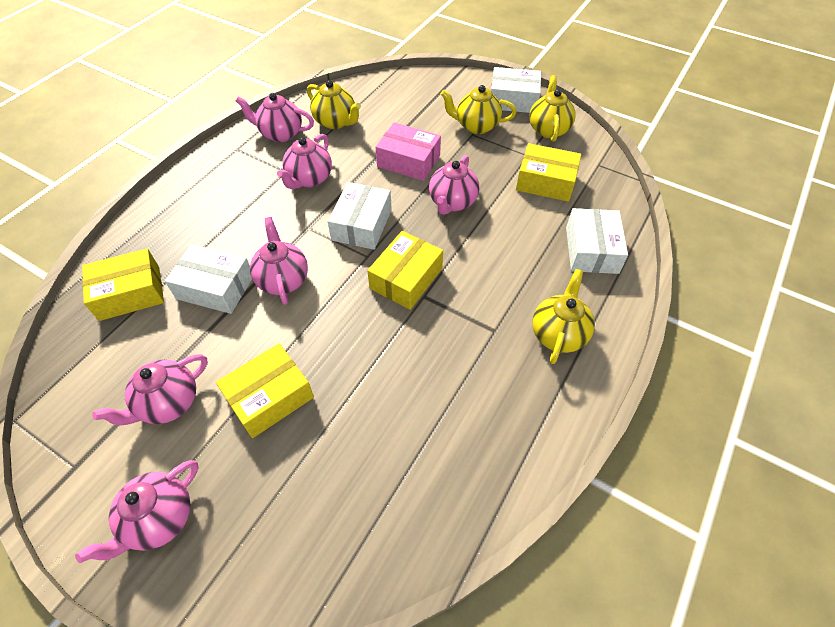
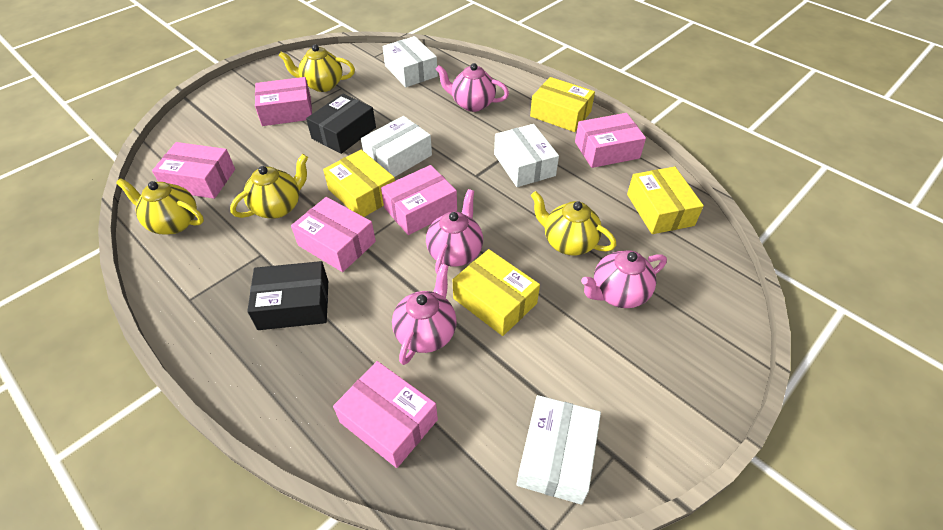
black box: 0 -> 2
pink box: 1 -> 6
pink teapot: 6 -> 4

